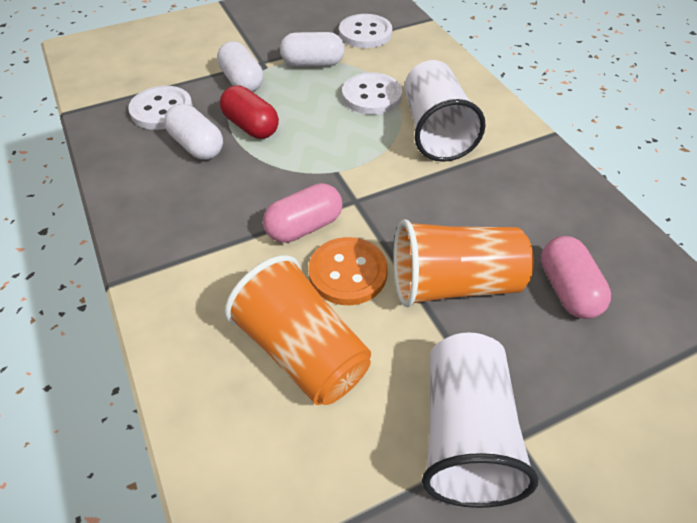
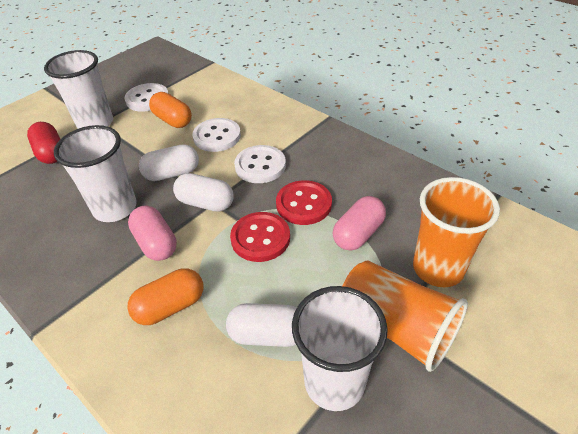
orange button: 1 -> 0
orange capsule: 0 -> 2
red button: 0 -> 2
white cup: 2 -> 3

